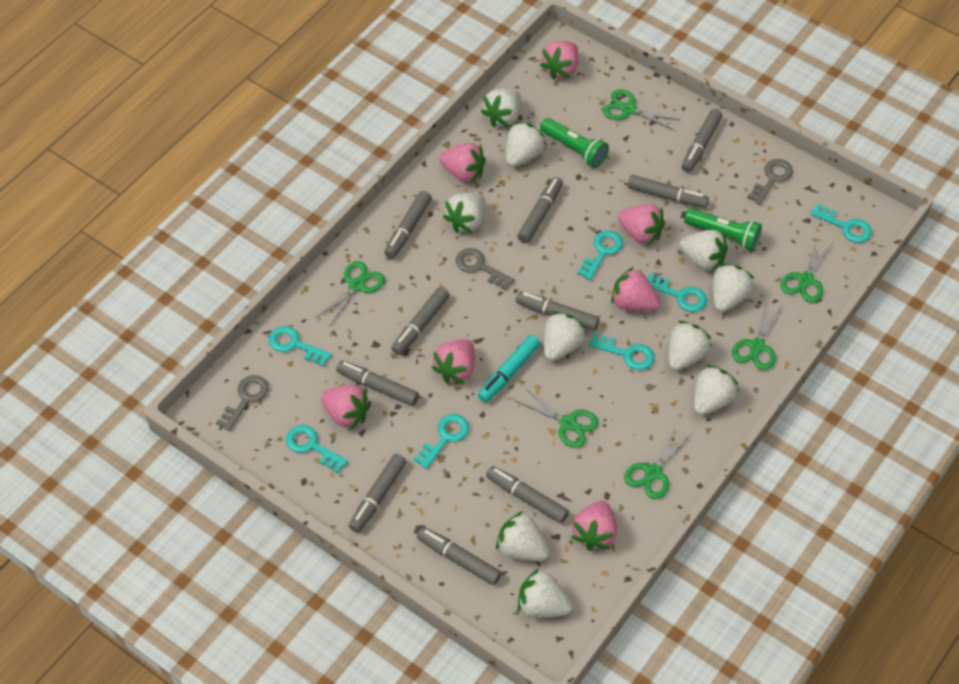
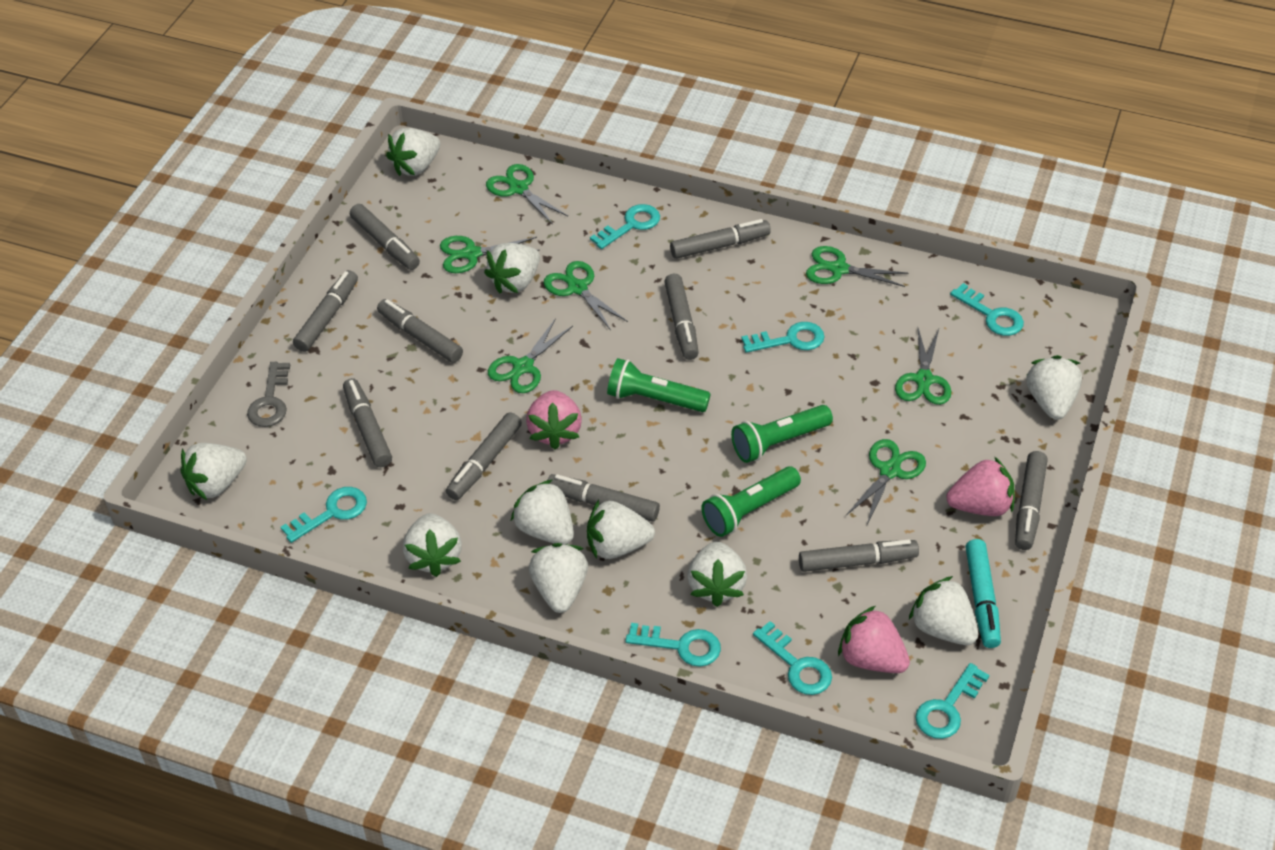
green flashlight: 2 -> 3
green scissors: 6 -> 7
grey key: 3 -> 1
pink strawberry: 7 -> 3

